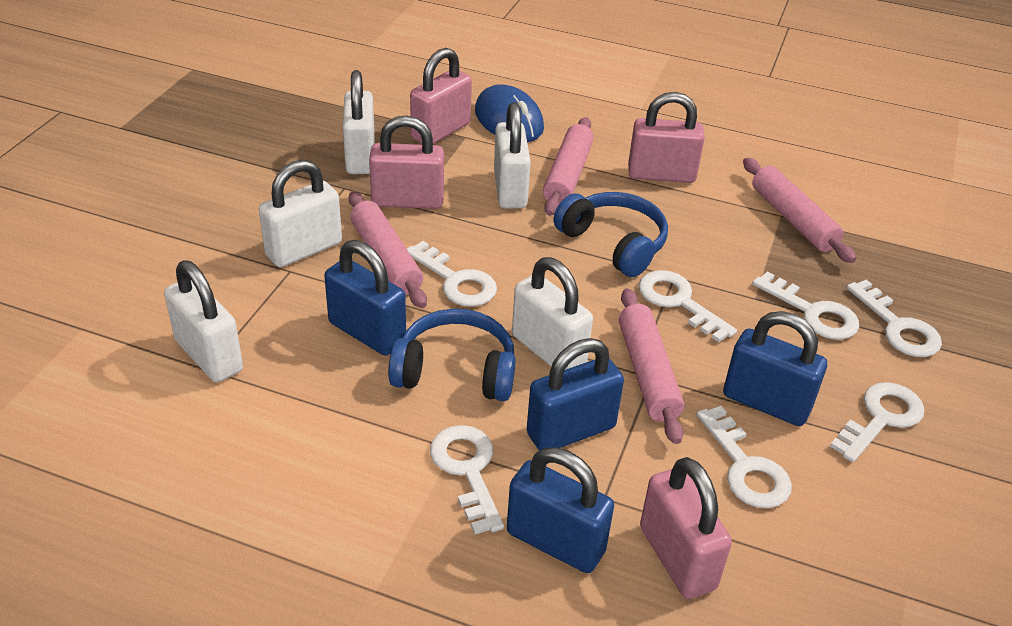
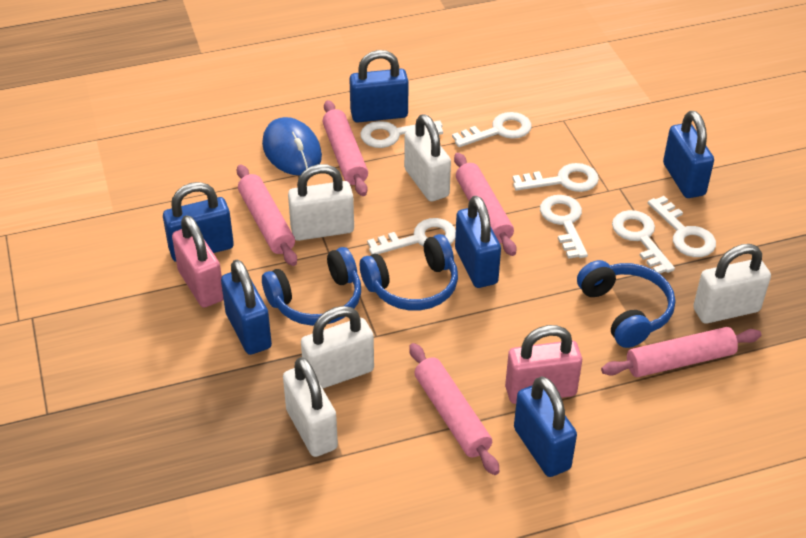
blue headphones: 2 -> 3
blue padlock: 4 -> 6
pink padlock: 4 -> 2
pink rolling pin: 4 -> 5

